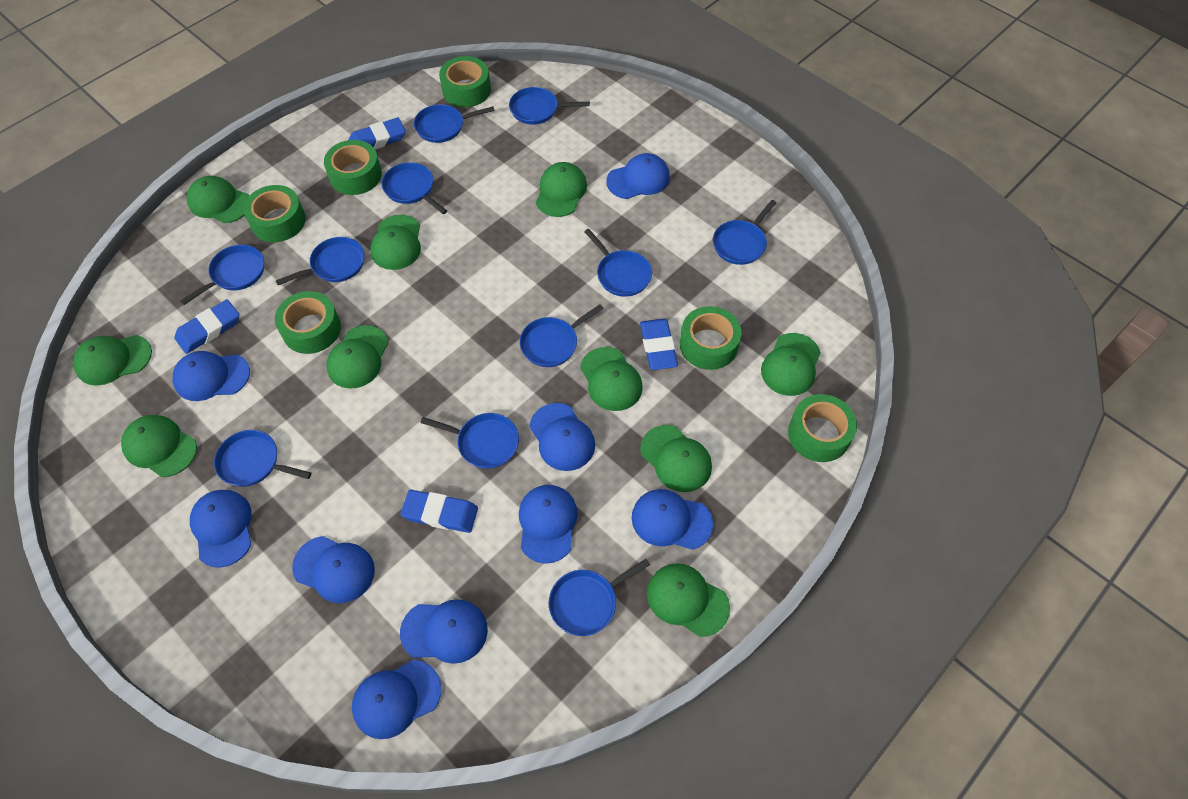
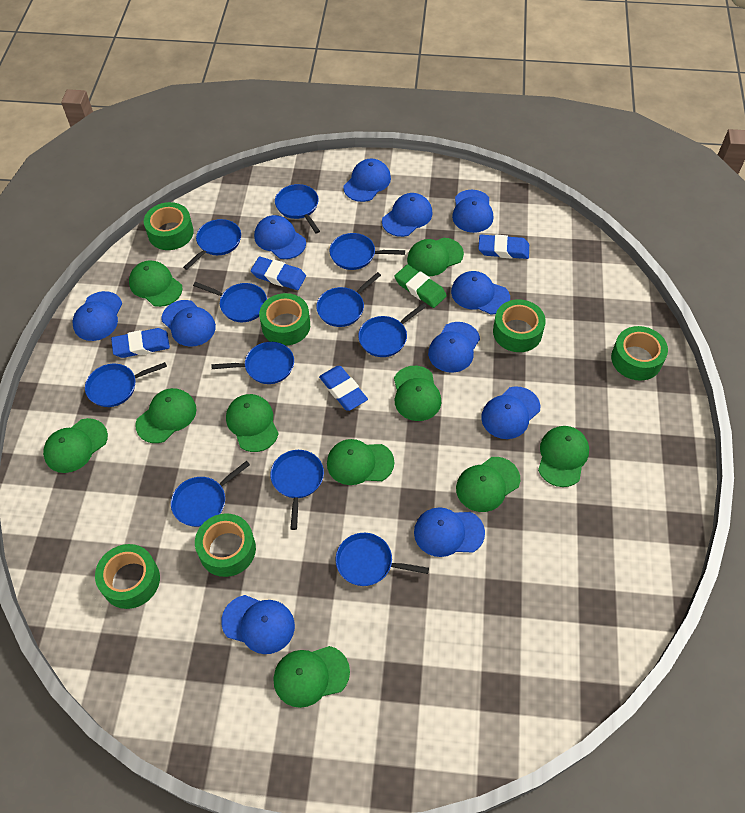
blue cap: 9 -> 11
green eraser: 0 -> 1

